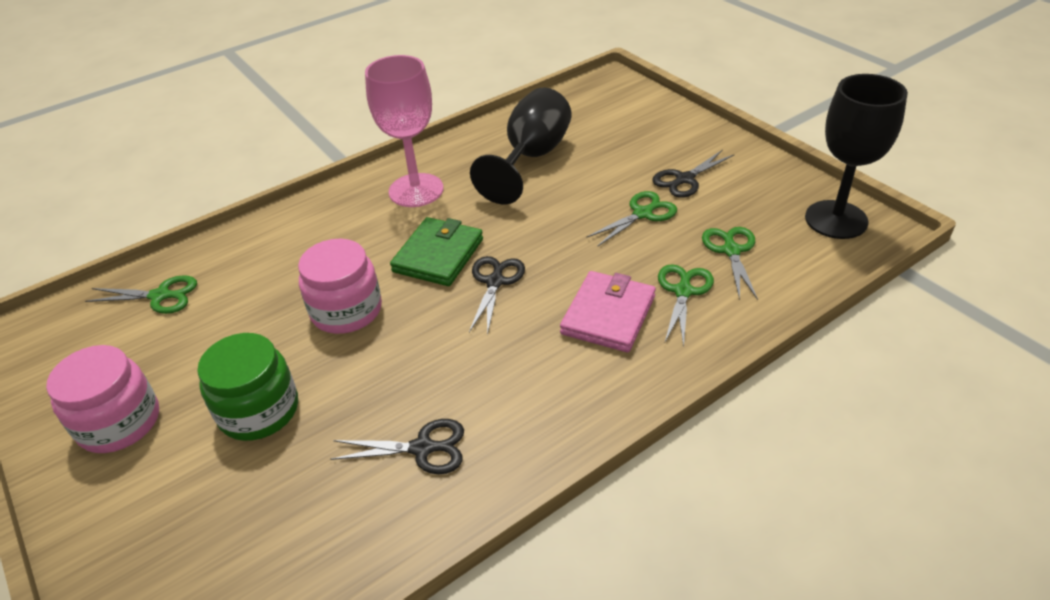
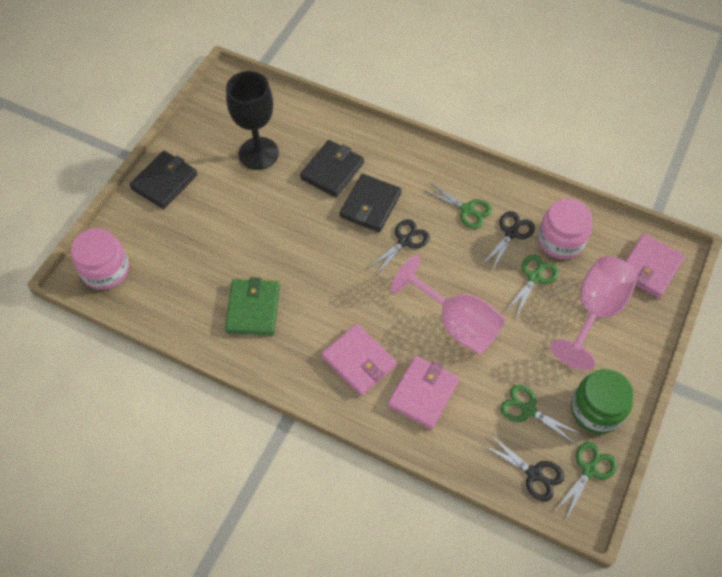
black goblet: 2 -> 1
black wallet: 0 -> 3
pink goblet: 1 -> 2
pink wallet: 1 -> 3

